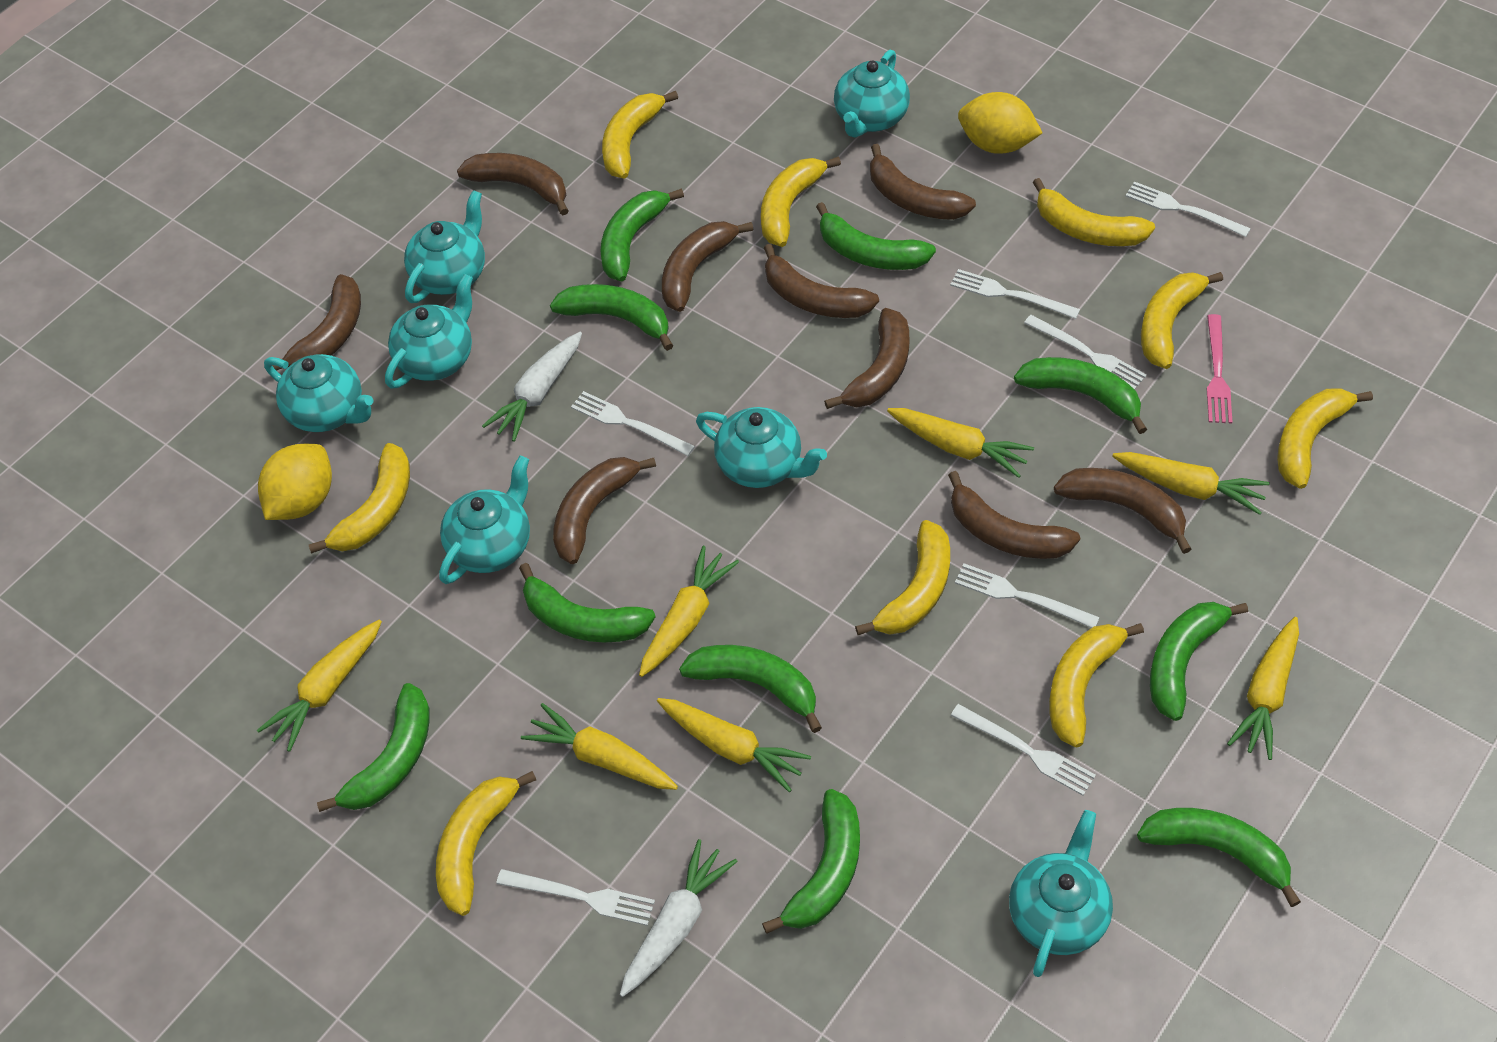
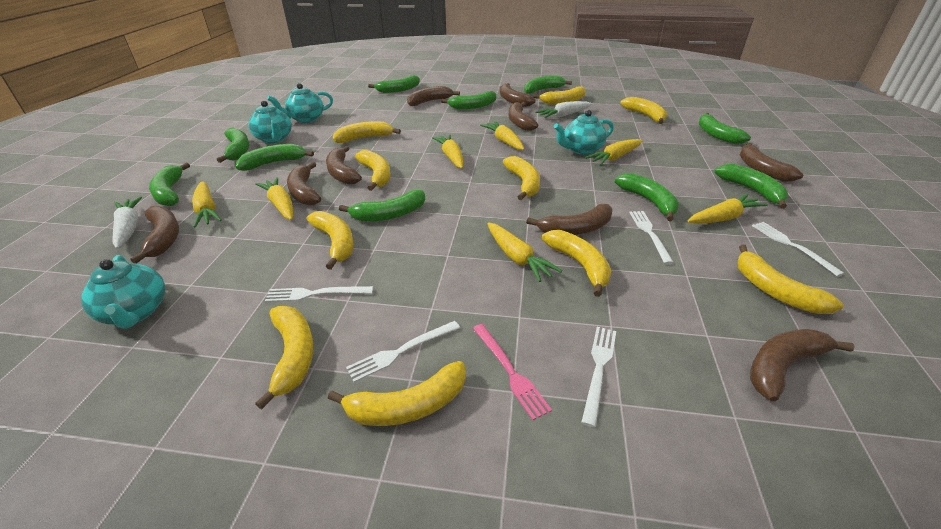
turquoise teapot: 7 -> 4
white fork: 7 -> 5
yellow banana: 9 -> 10
yellow lemon: 2 -> 0

